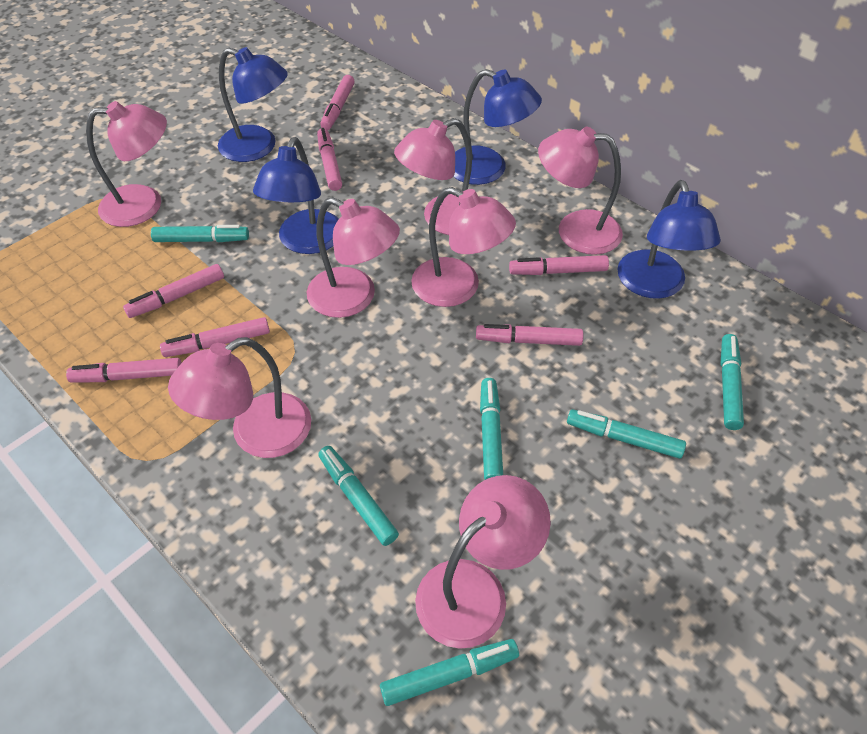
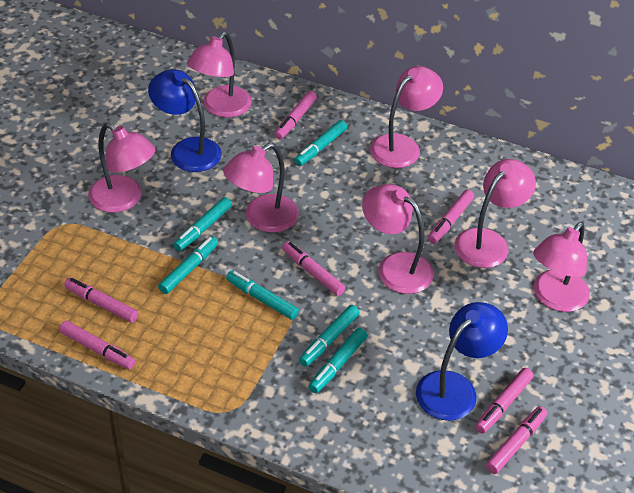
blue lamp: 4 -> 2

